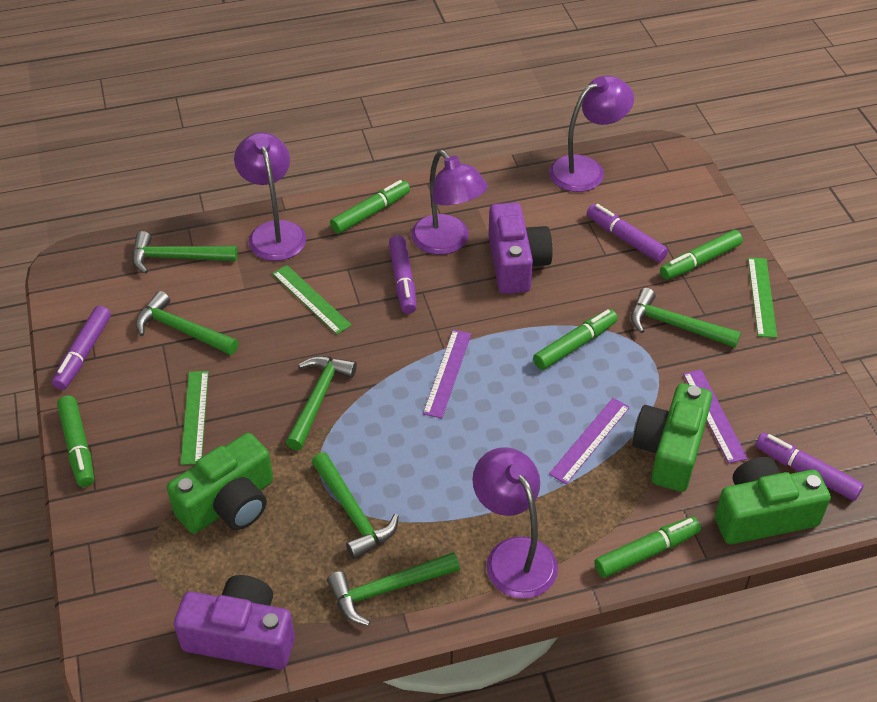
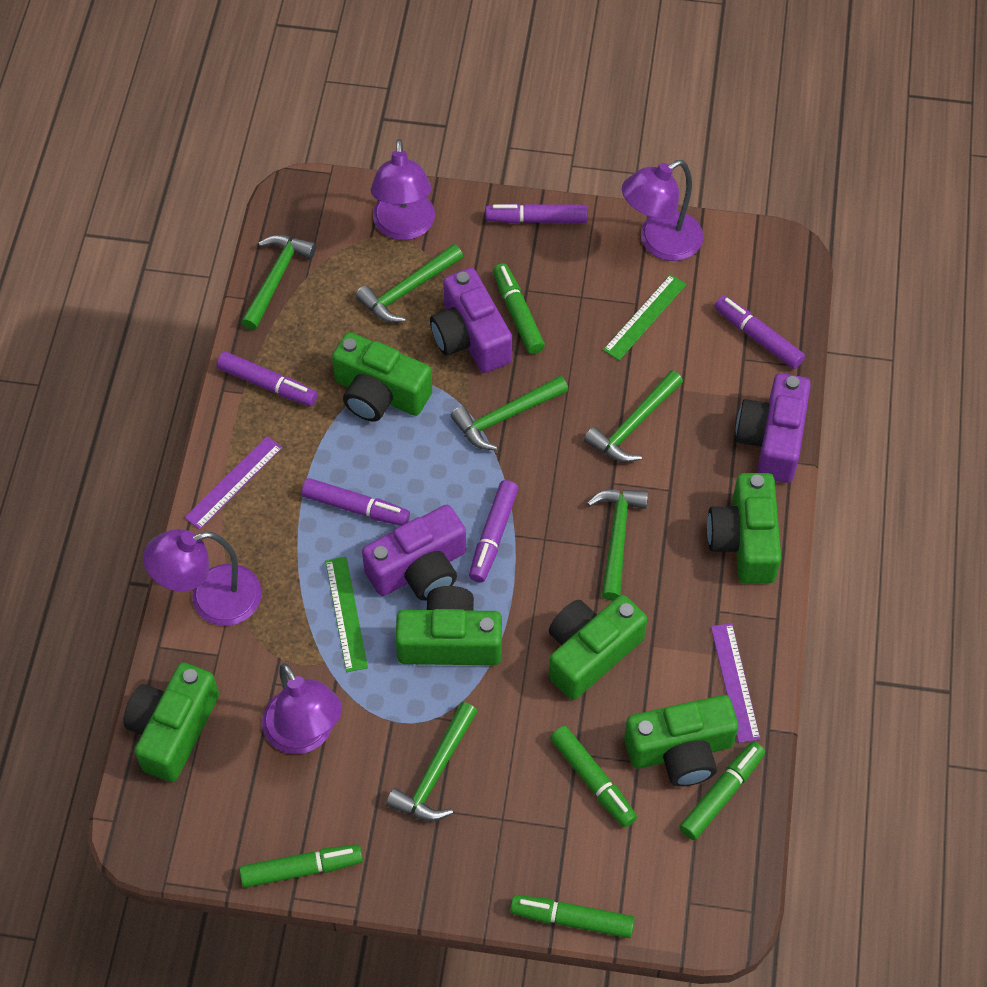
green camera: 3 -> 6
green ruler: 3 -> 2
purple camera: 2 -> 3
purple marker: 4 -> 5
purple ruler: 3 -> 2

